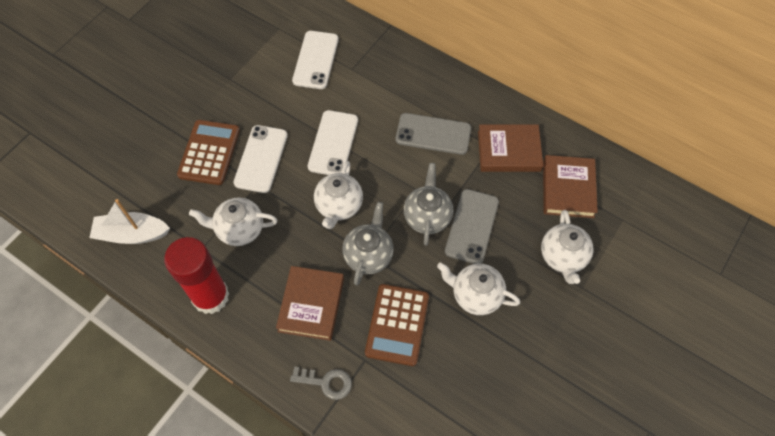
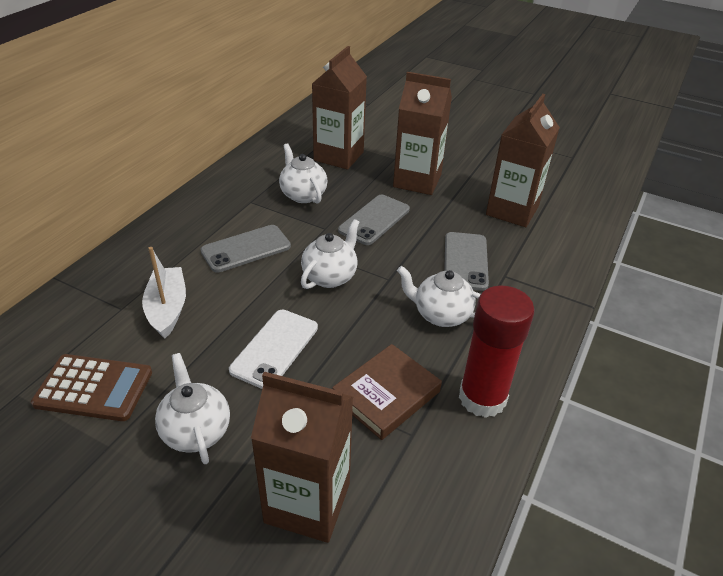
brown book: 3 -> 1
brown calculator: 2 -> 1
brown carton: 0 -> 4
grey key: 1 -> 0
grey phone: 2 -> 3
grey teapot: 2 -> 0
white phone: 3 -> 1

